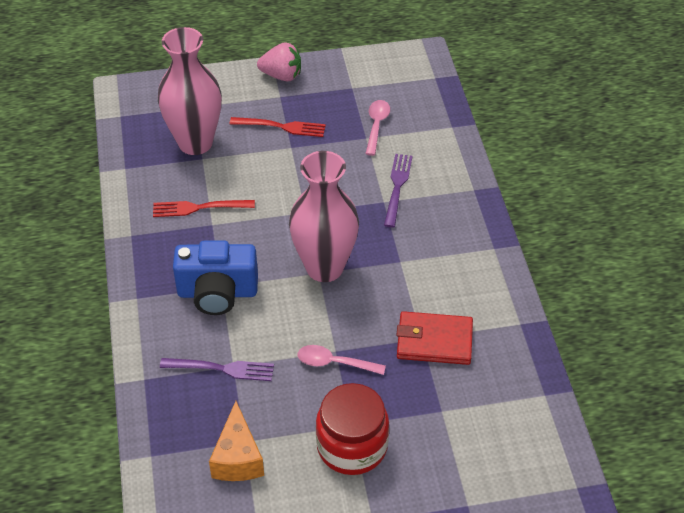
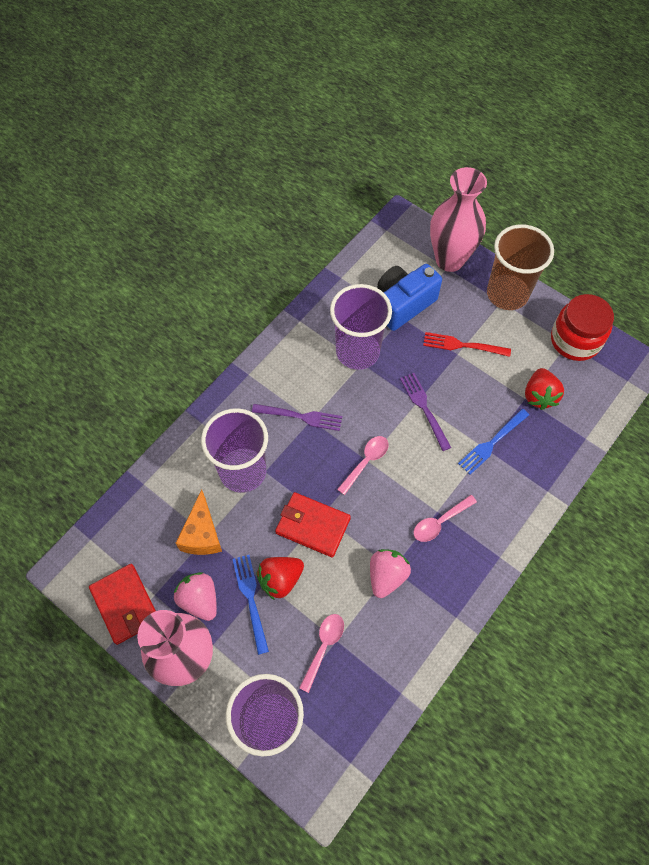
blue fork: 0 -> 2
brown cup: 0 -> 1
pink spoon: 2 -> 3
pink strawberry: 1 -> 2
purple cup: 0 -> 3
red fork: 2 -> 1
red strawberry: 0 -> 2
red wallet: 1 -> 2

